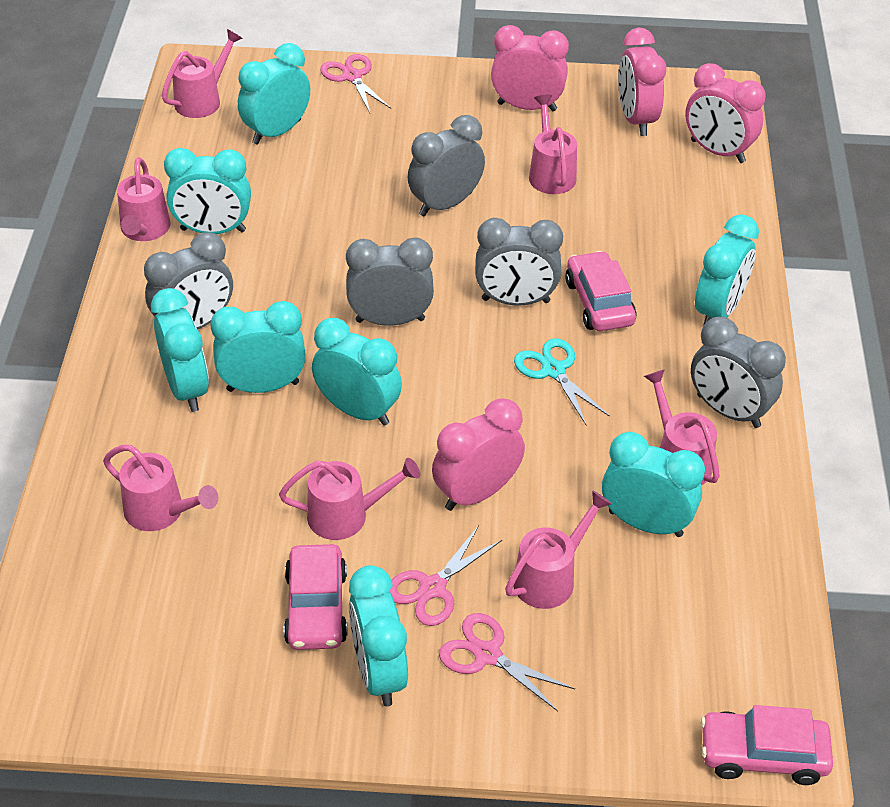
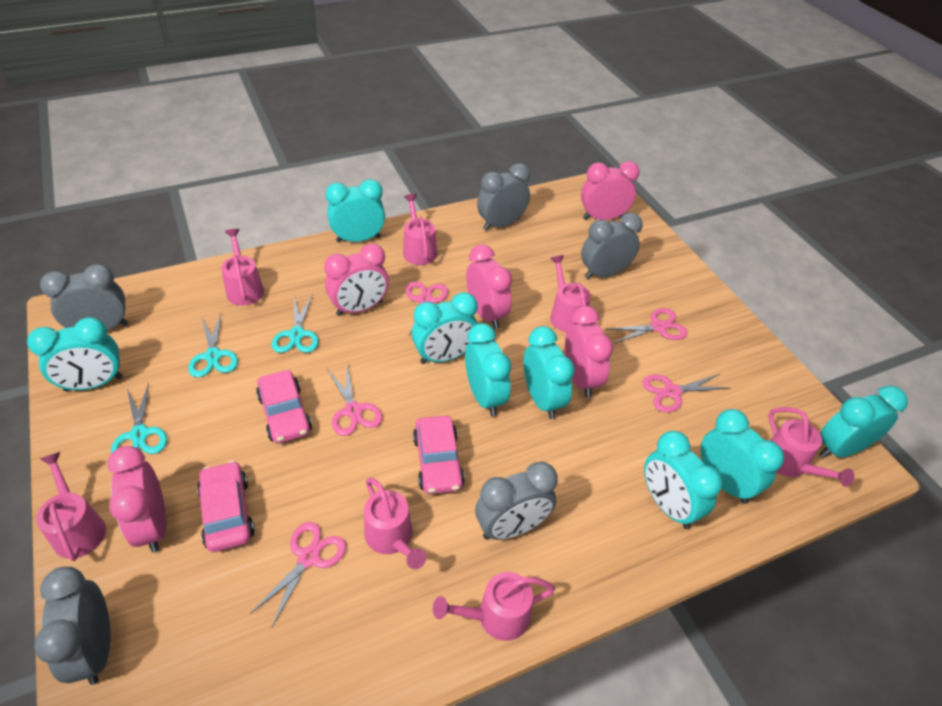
pink clock: 4 -> 5
pink scissors: 3 -> 5
turquoise scissors: 1 -> 3

